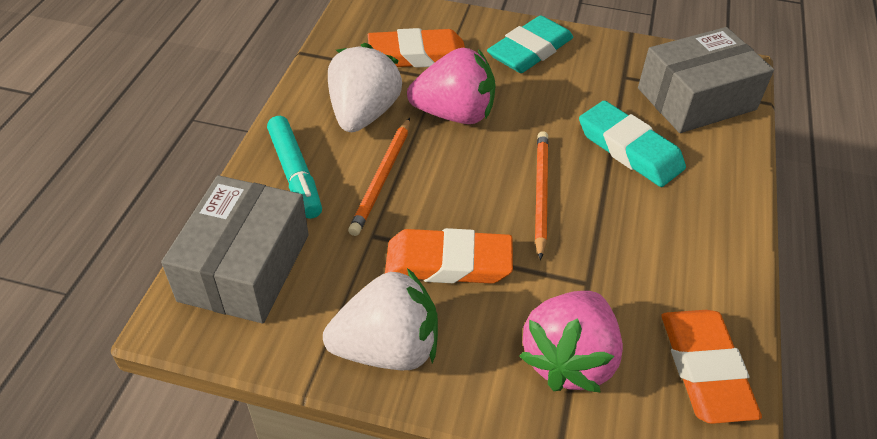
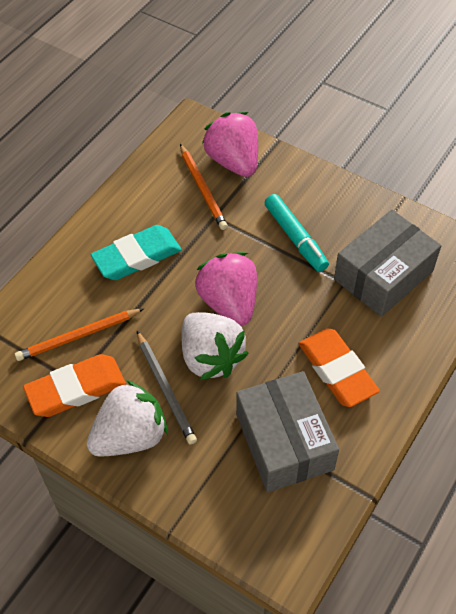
grey pencil: 0 -> 1
orange eraser: 3 -> 2
turquoise eraser: 2 -> 1

